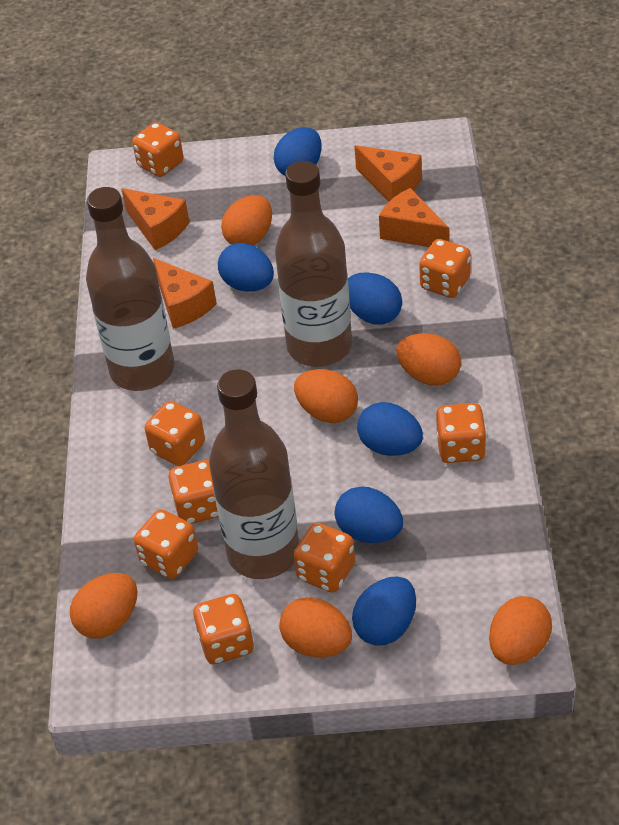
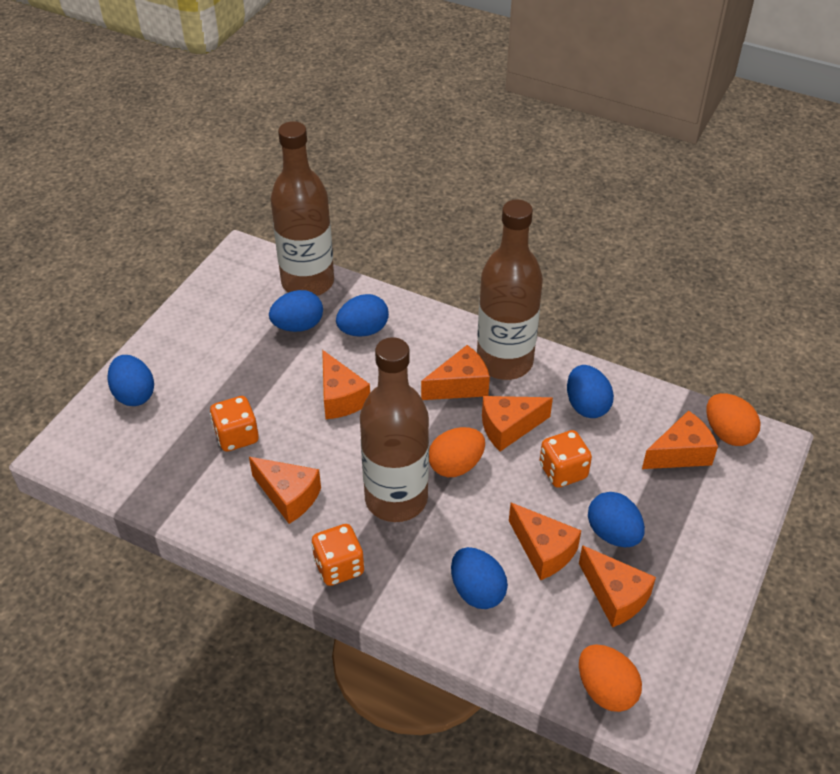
orange cheese: 4 -> 7
orange dice: 8 -> 3
orange egg: 6 -> 3

